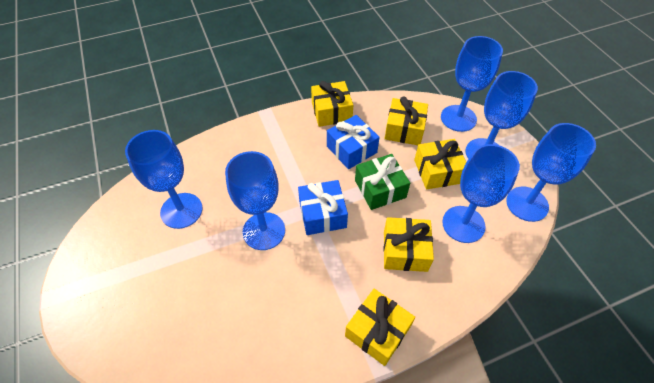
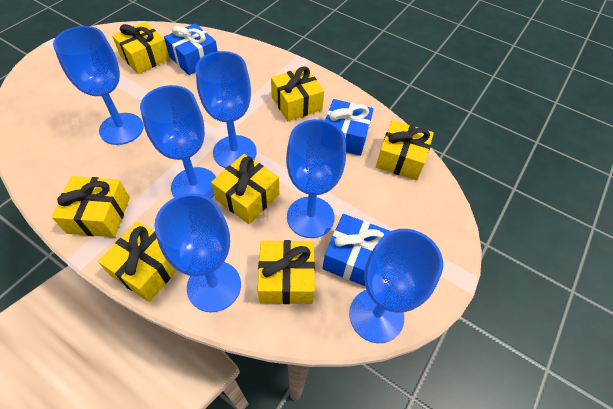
blue gift: 2 -> 3
green gift: 1 -> 0
yellow gift: 5 -> 7

